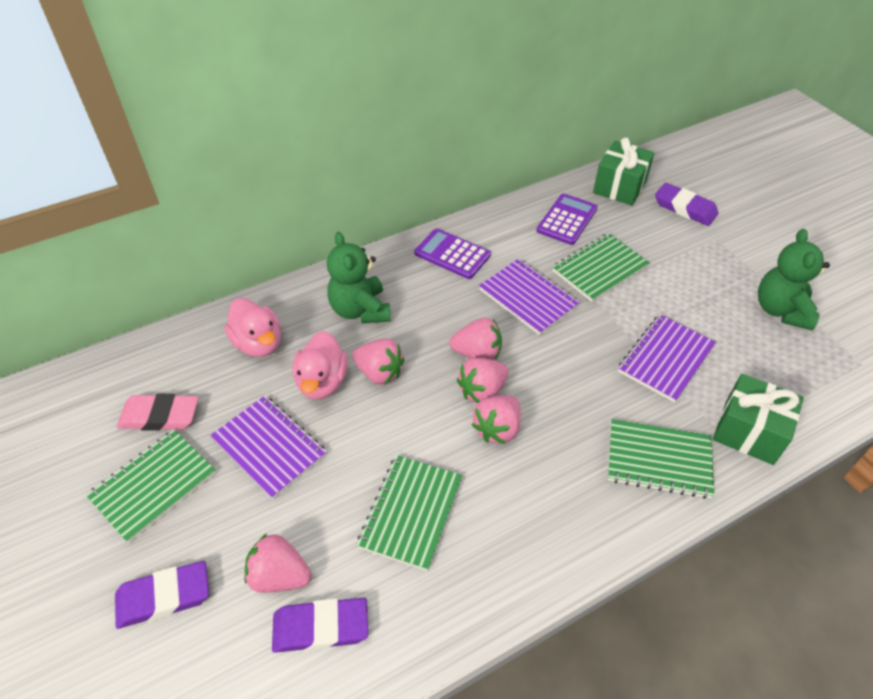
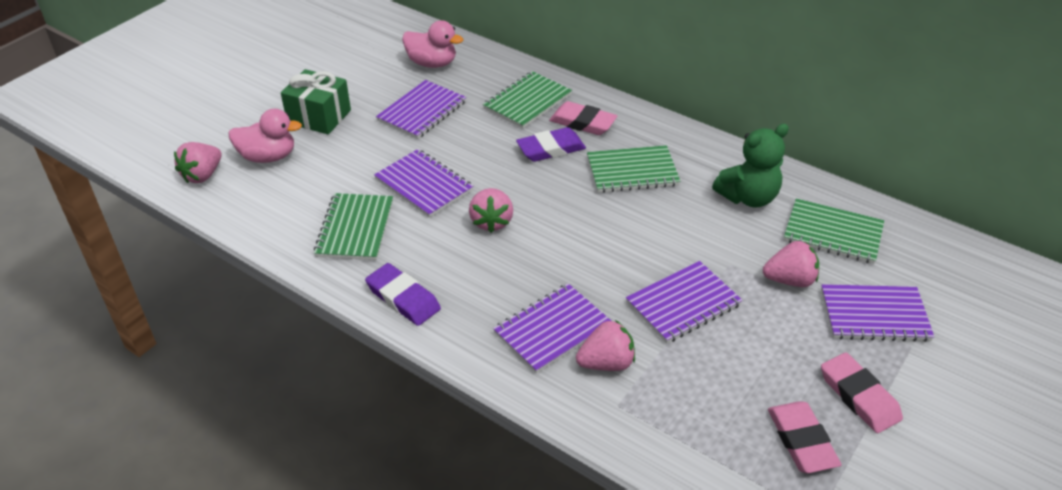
green gift: 2 -> 1
green teddy bear: 2 -> 1
pink eraser: 1 -> 3
pink strawberry: 5 -> 4
purple calculator: 2 -> 0
purple eraser: 3 -> 2
purple notebook: 3 -> 5

